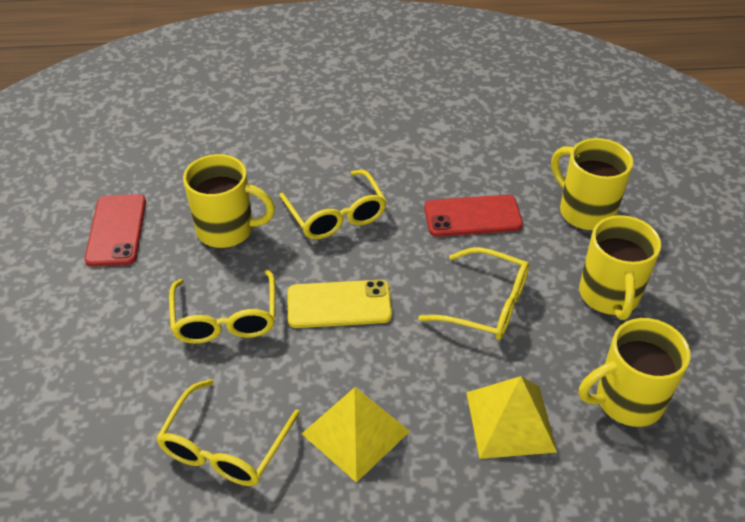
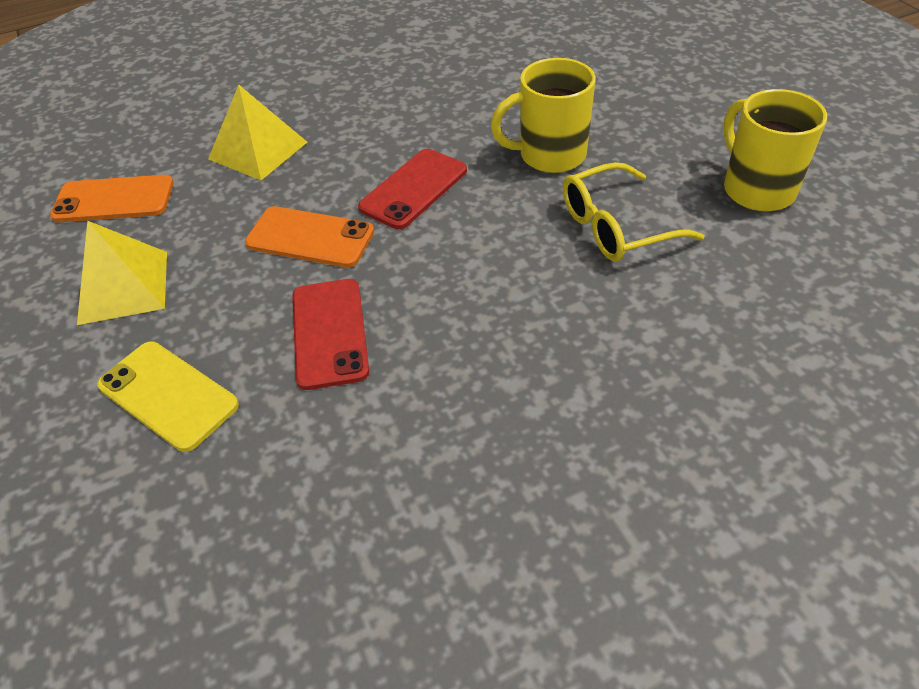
orange phone: 0 -> 2
yellow glasses: 4 -> 1
yellow mug: 4 -> 2

